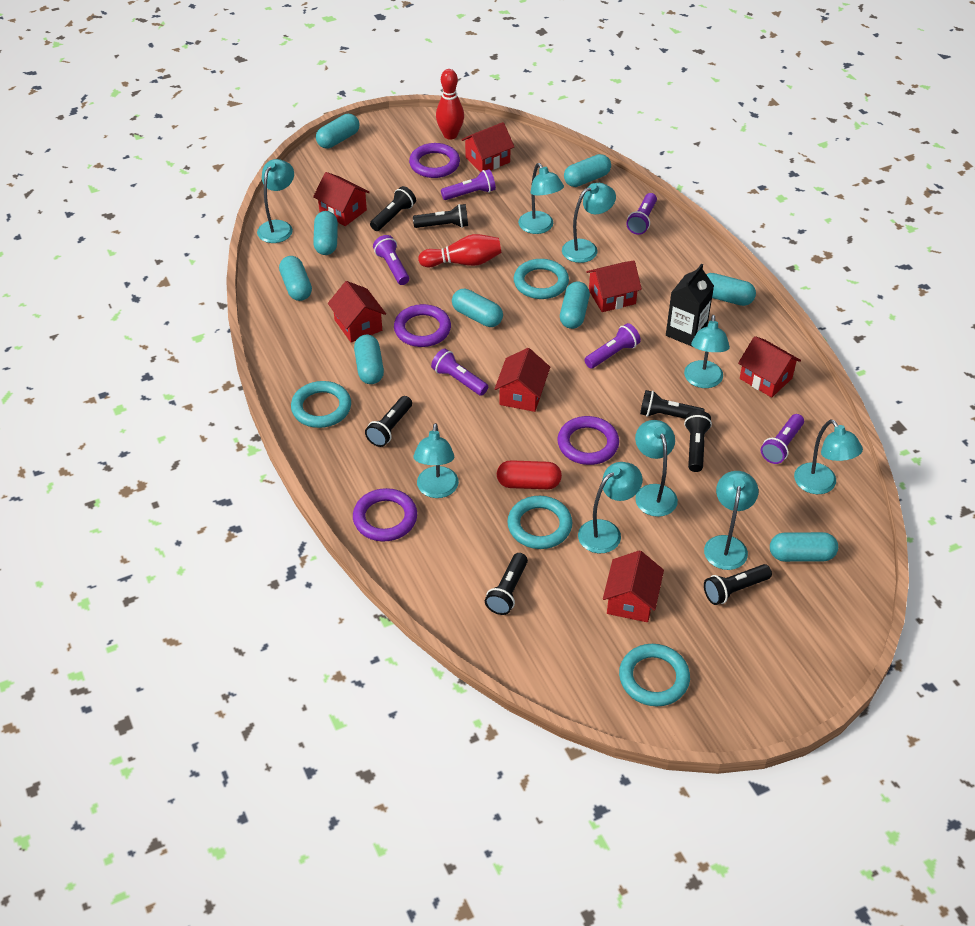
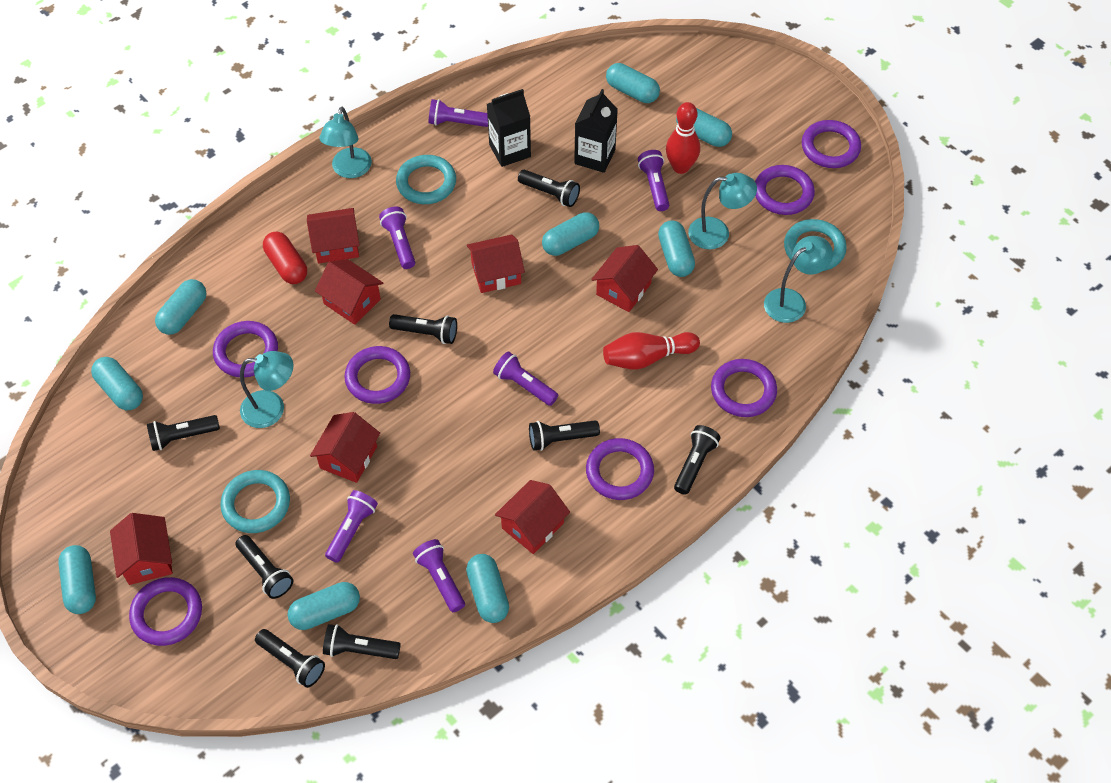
black carton: 1 -> 2
black flashlight: 7 -> 8
purple ring: 4 -> 7
turquoise lamp: 9 -> 4
turquoise ring: 4 -> 3

